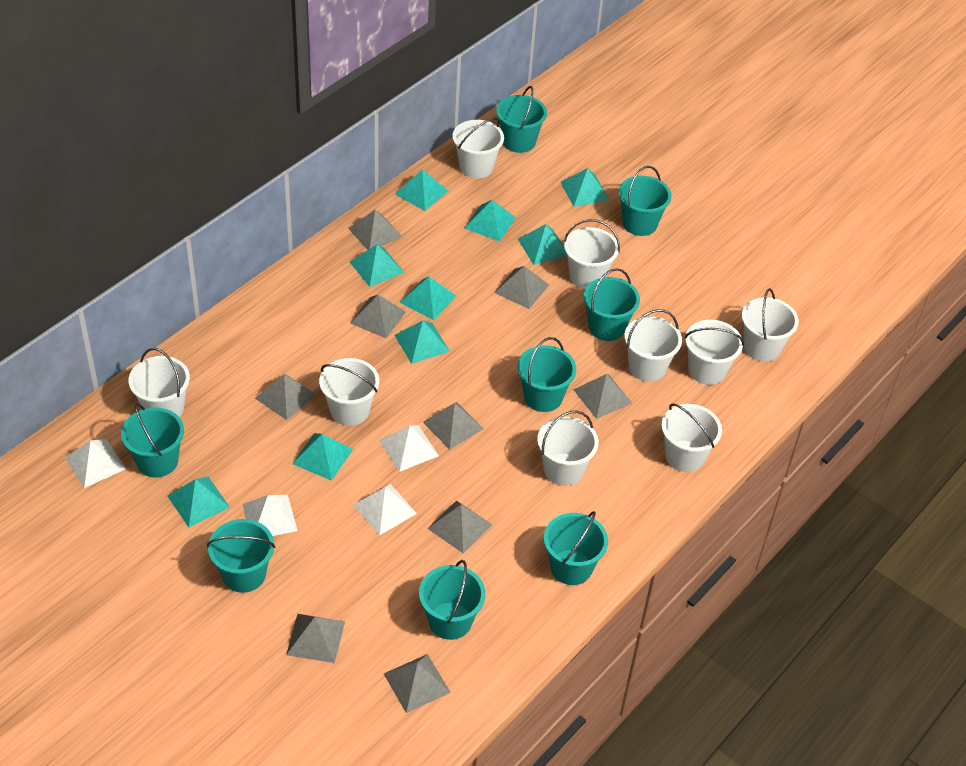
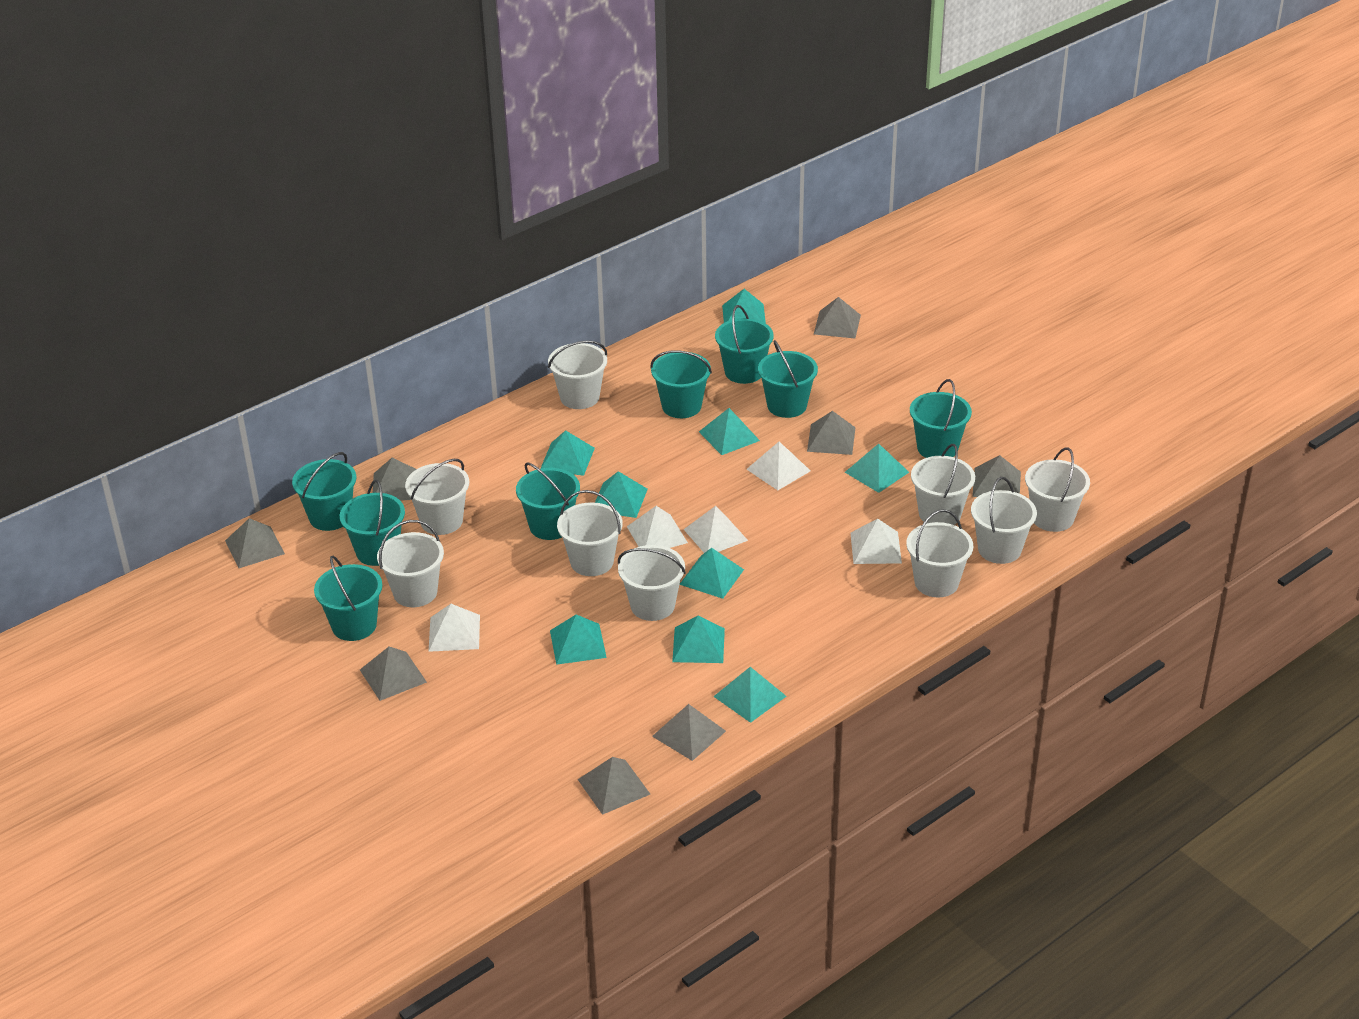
grey pyramid: 9 -> 8
white pyramid: 4 -> 5

